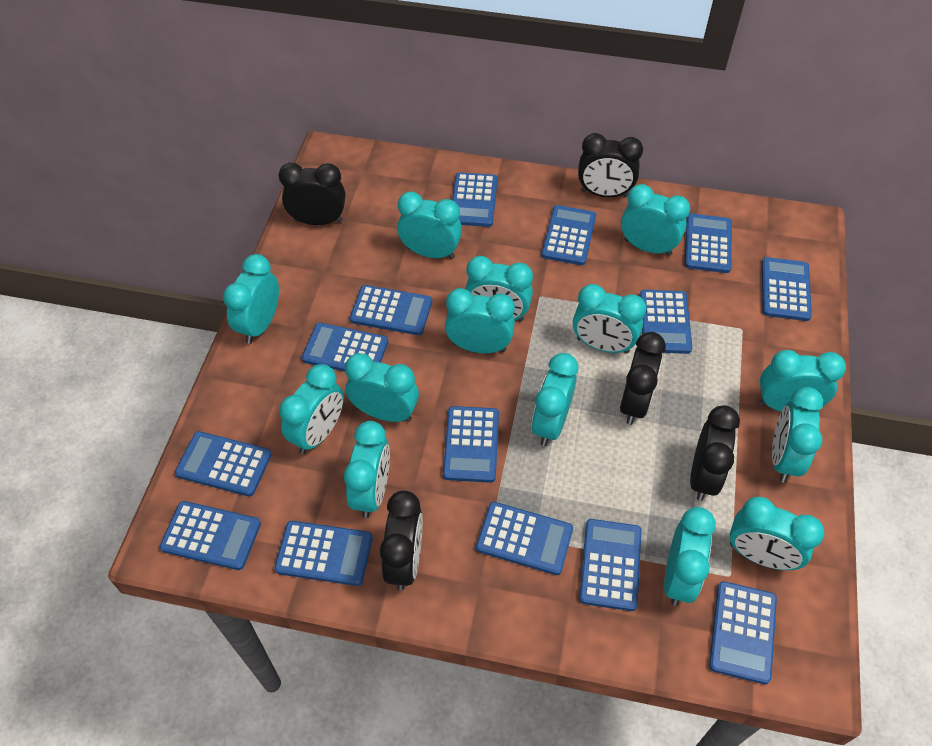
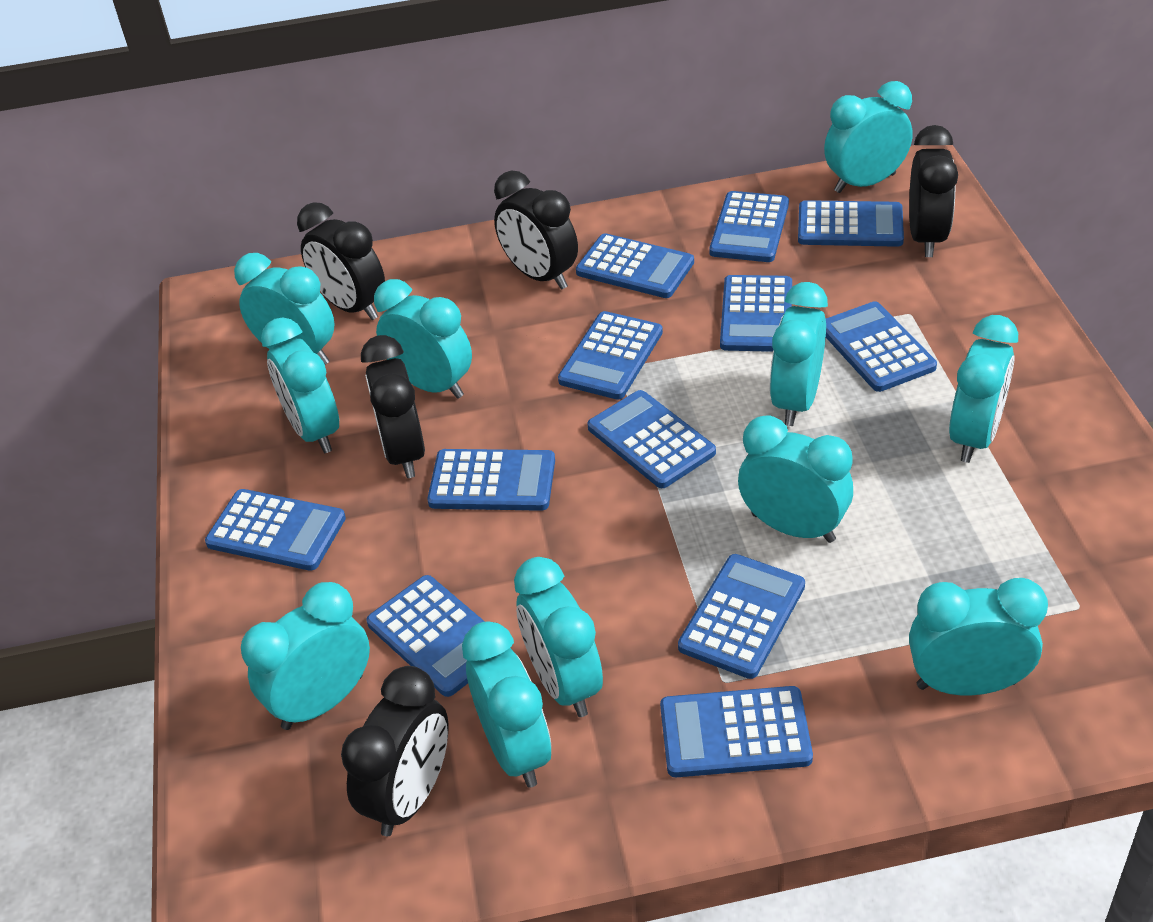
blue calculator: 14 -> 12
turquoise clock: 14 -> 11

